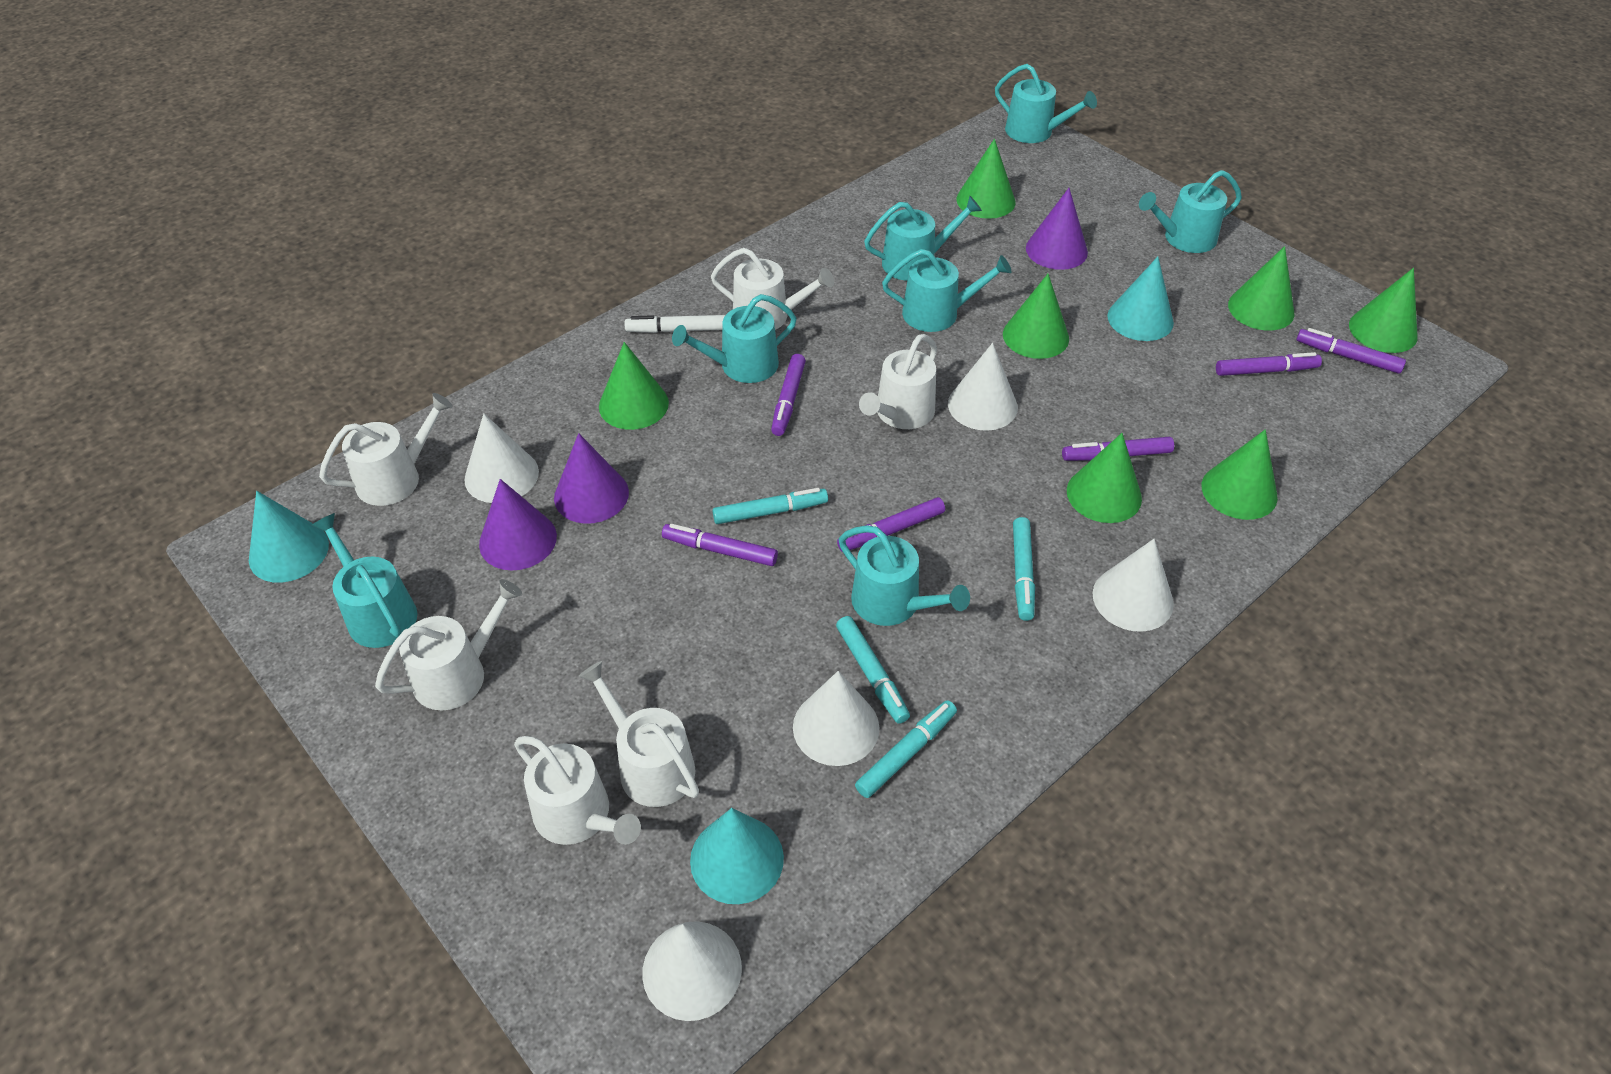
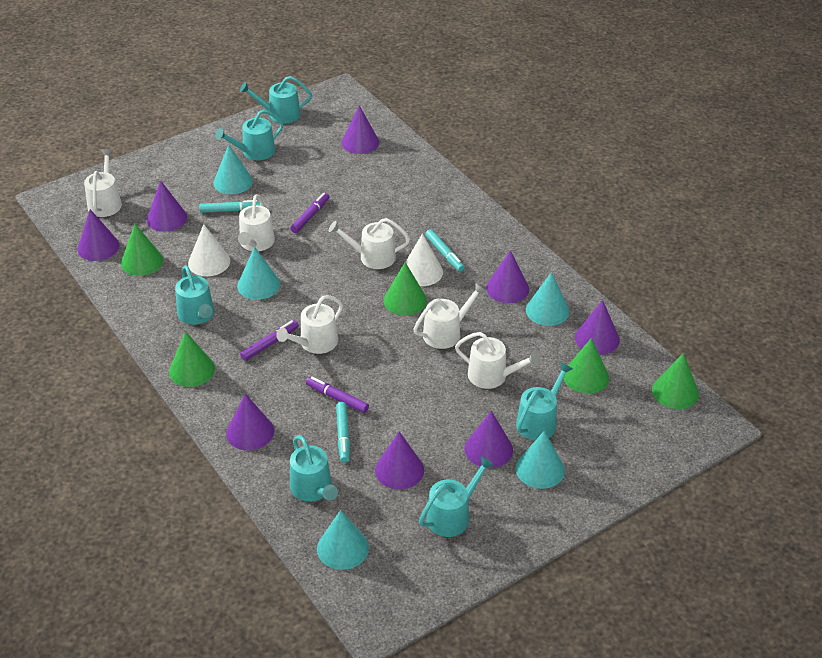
green cone: 7 -> 5
purple cone: 3 -> 8
purple marker: 6 -> 3
turquoise cone: 3 -> 5
turquoise marker: 4 -> 3
turquoise watering can: 7 -> 6
white cone: 5 -> 2
white marker: 1 -> 0

